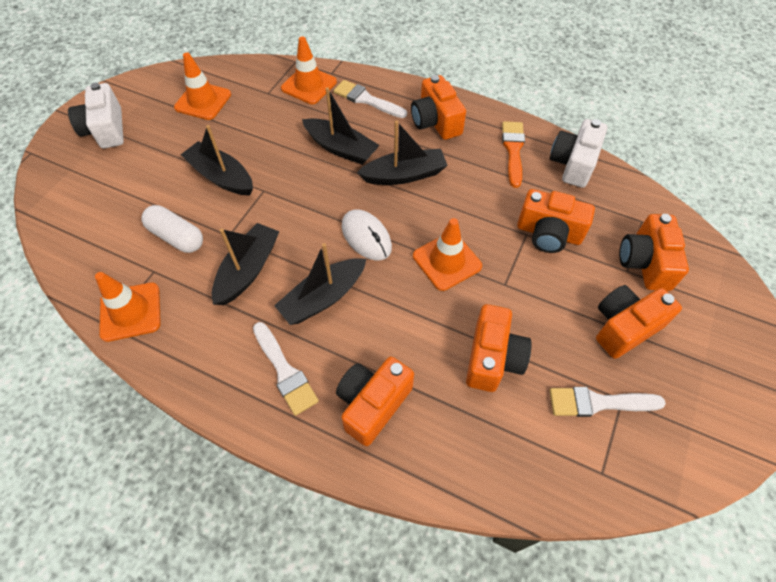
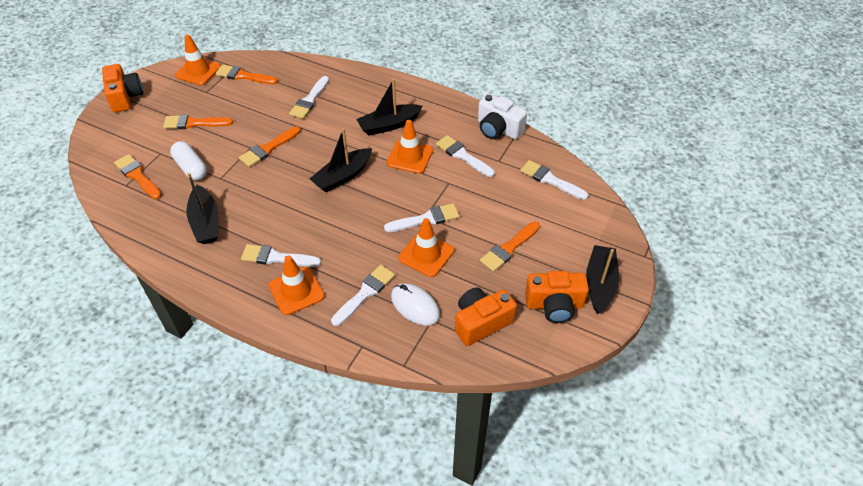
black boat: 5 -> 4
orange brush: 1 -> 5
orange camera: 6 -> 3
white brush: 3 -> 6
white camera: 2 -> 1

